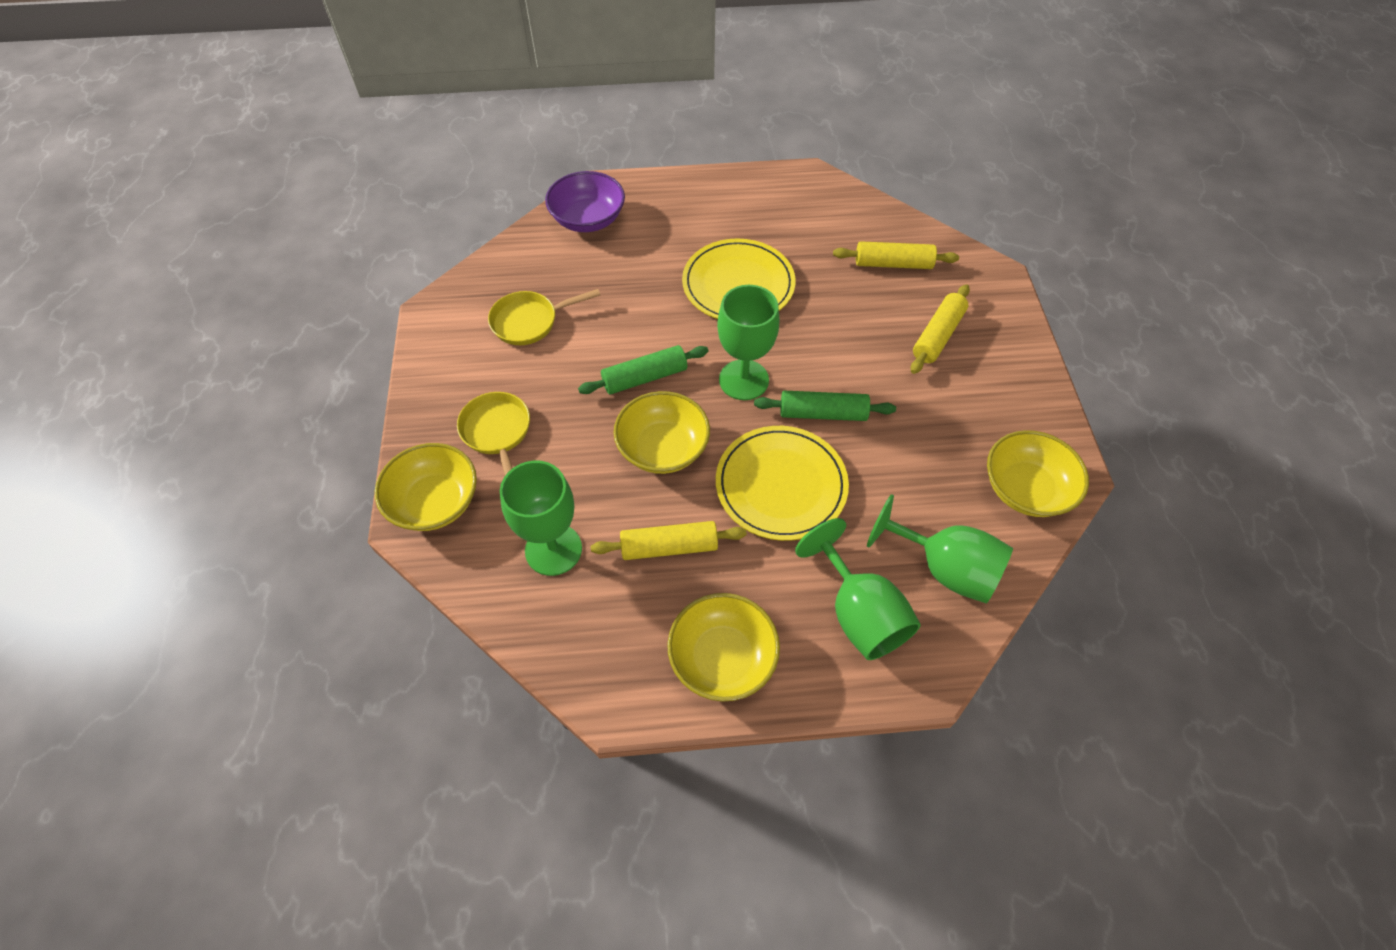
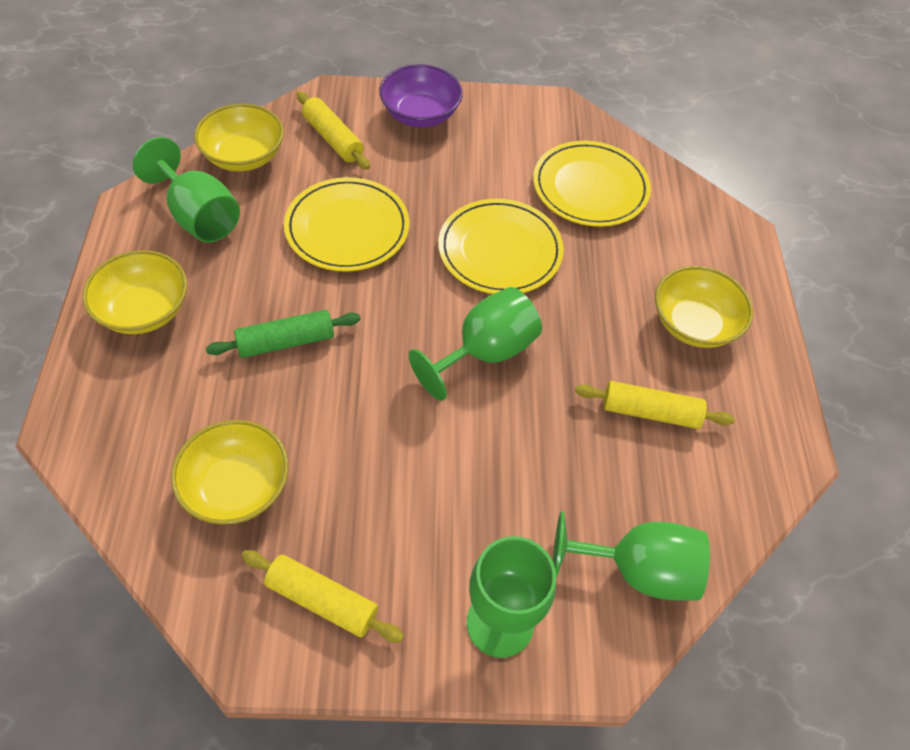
green rolling pin: 2 -> 1
yellow pan: 2 -> 0
yellow plate: 2 -> 3

